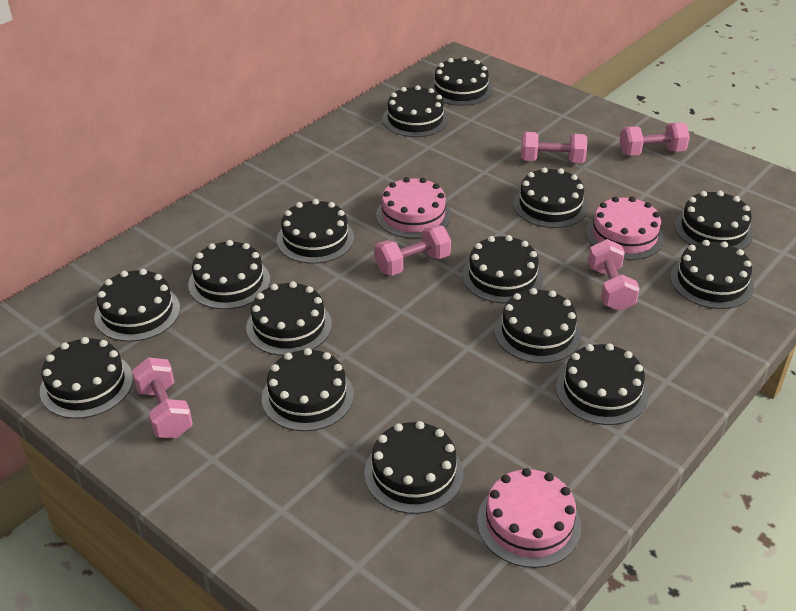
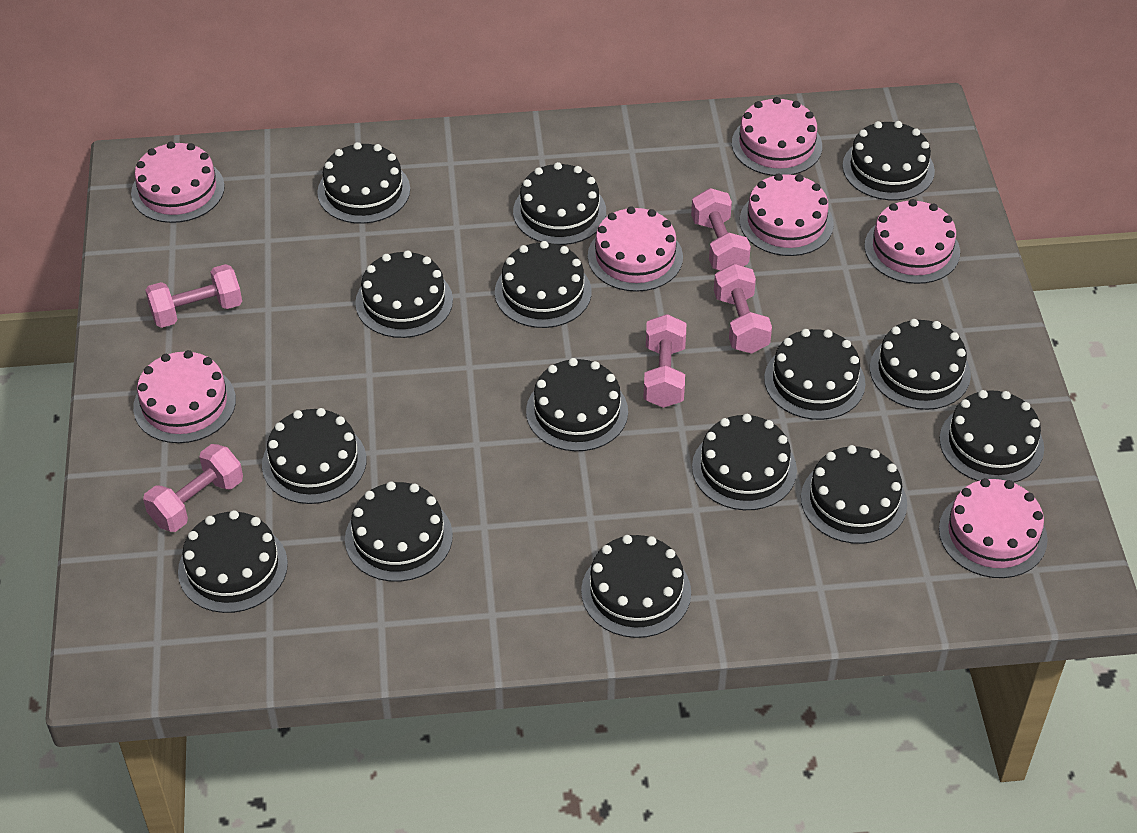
pink cake: 3 -> 7

